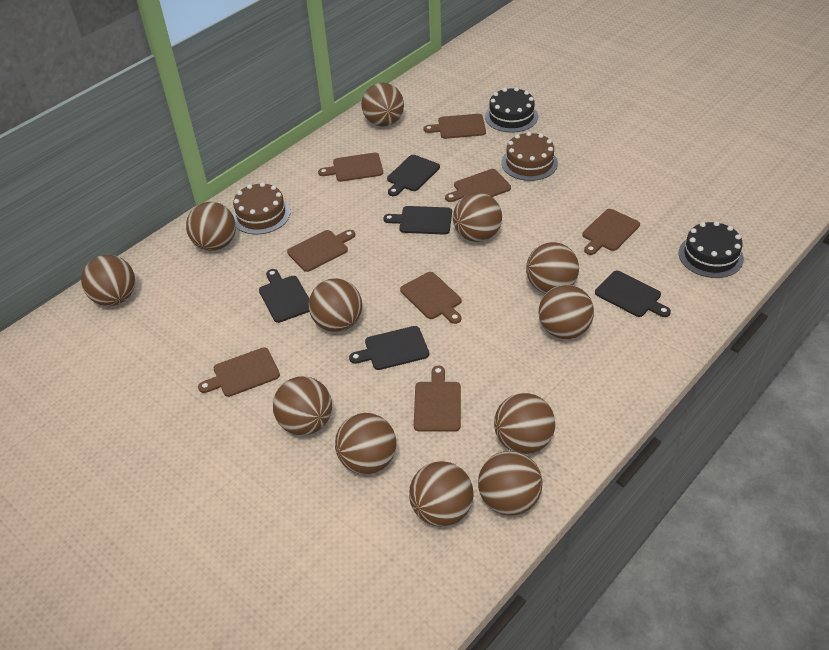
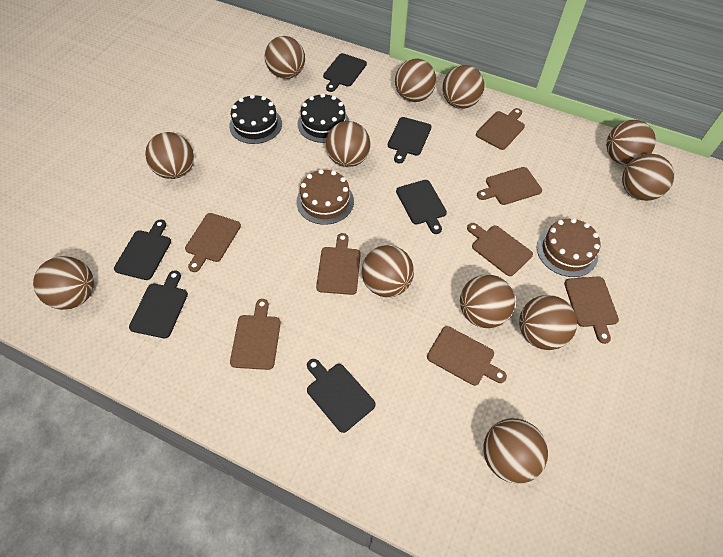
black cutting board: 5 -> 6

